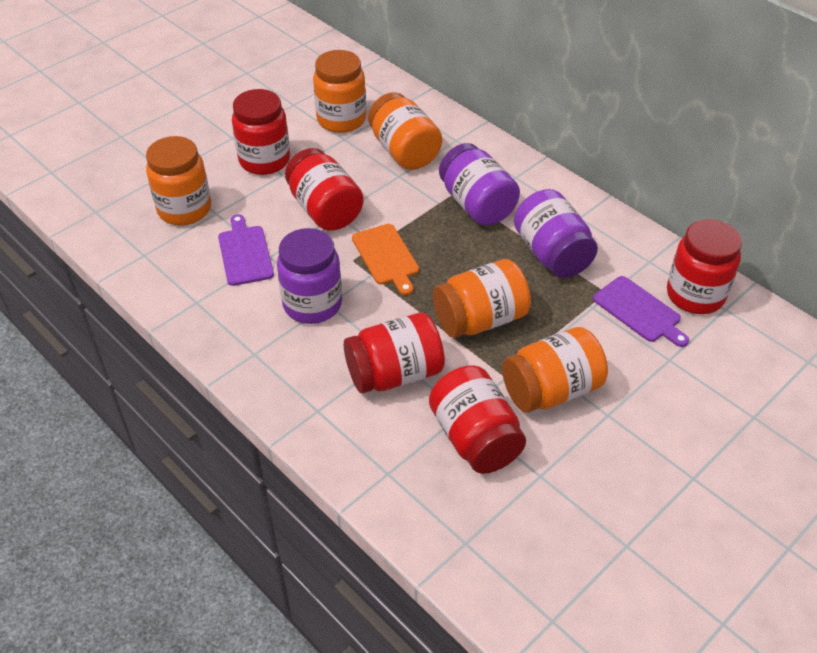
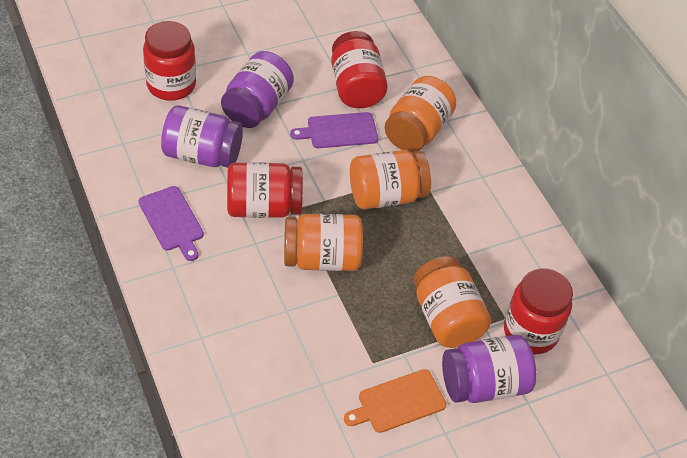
orange jar: 5 -> 4
red jar: 5 -> 4

